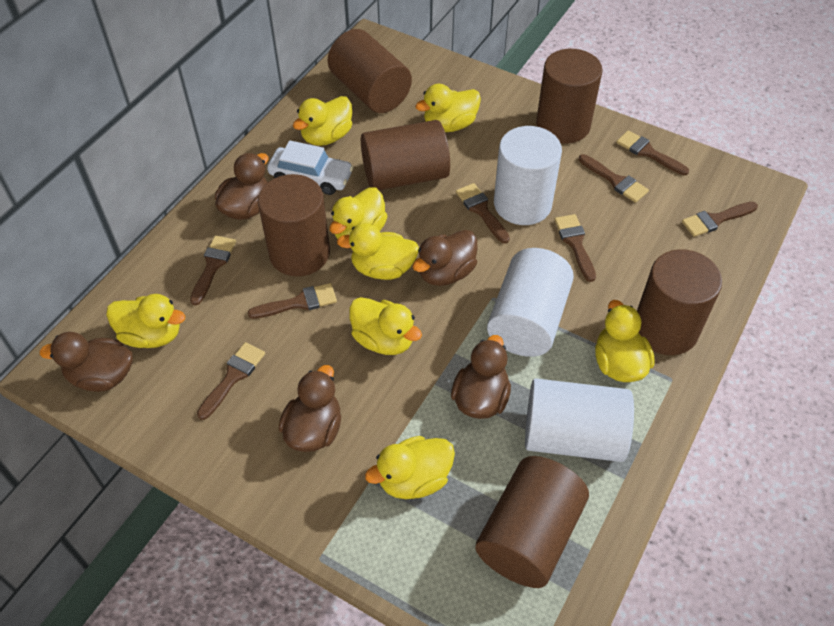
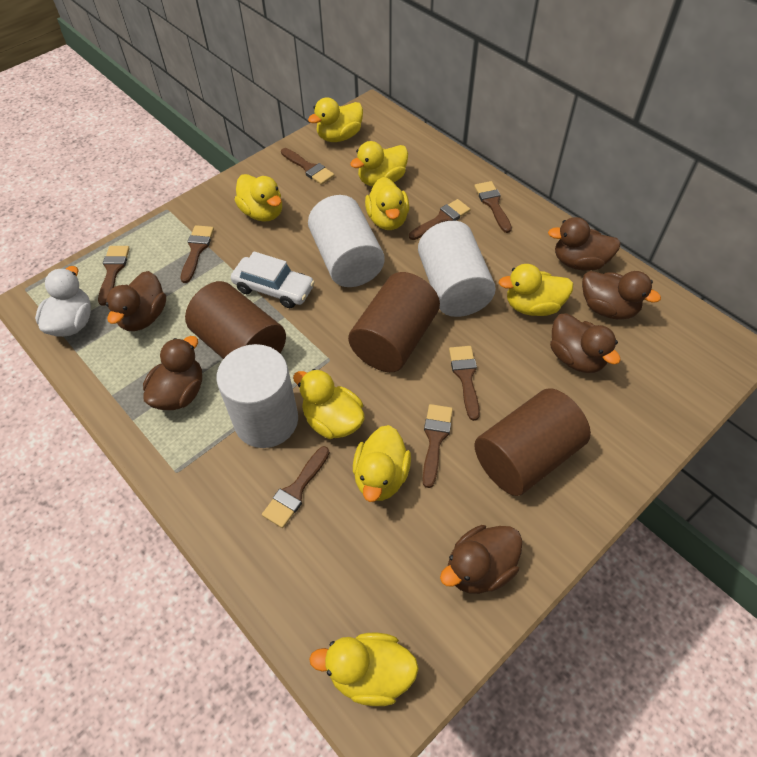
brown cylinder: 6 -> 3
brown duck: 5 -> 6
white duck: 0 -> 1

